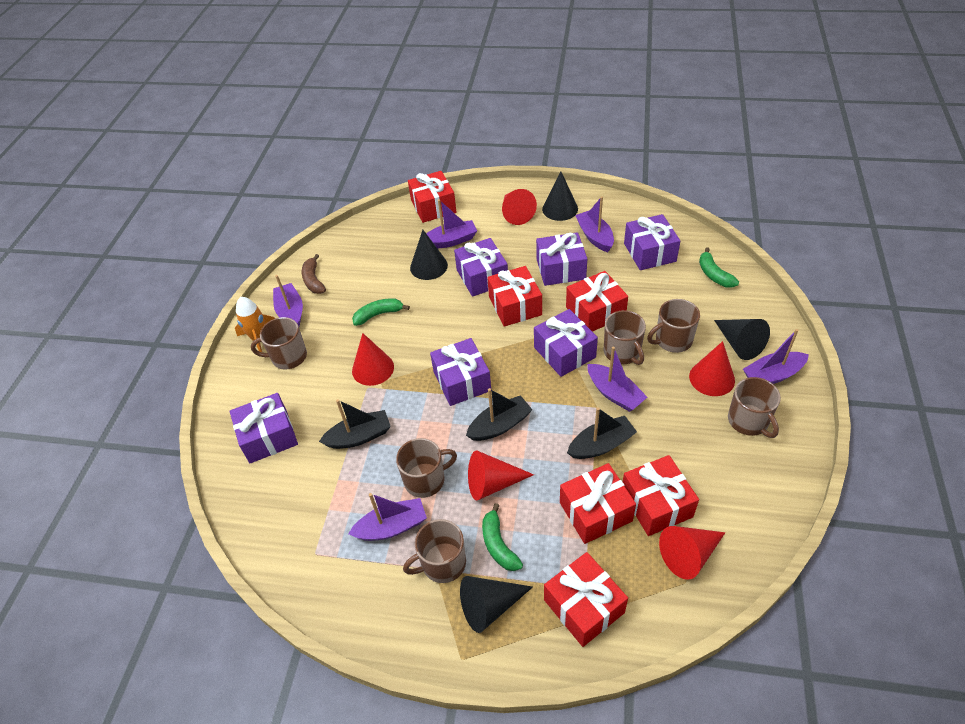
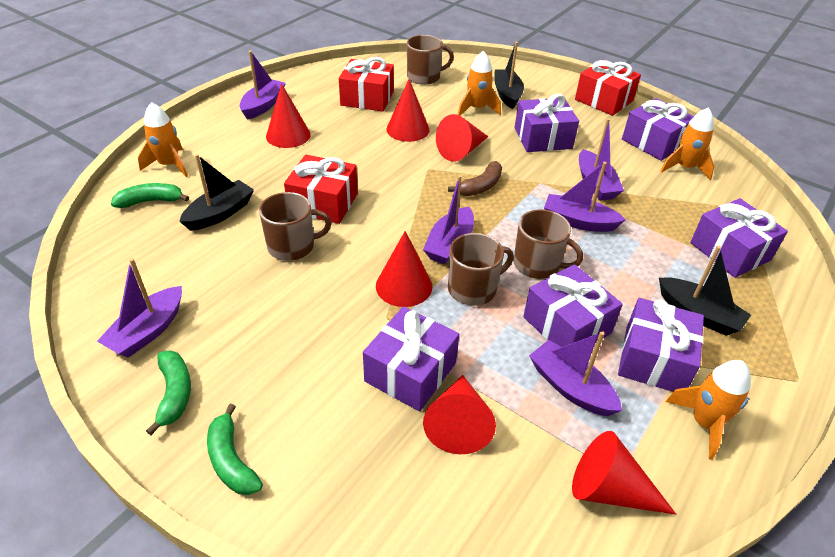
black cone: 4 -> 0
brown mug: 6 -> 4
orange rocket: 1 -> 4
red cone: 5 -> 6
red gift: 6 -> 3

